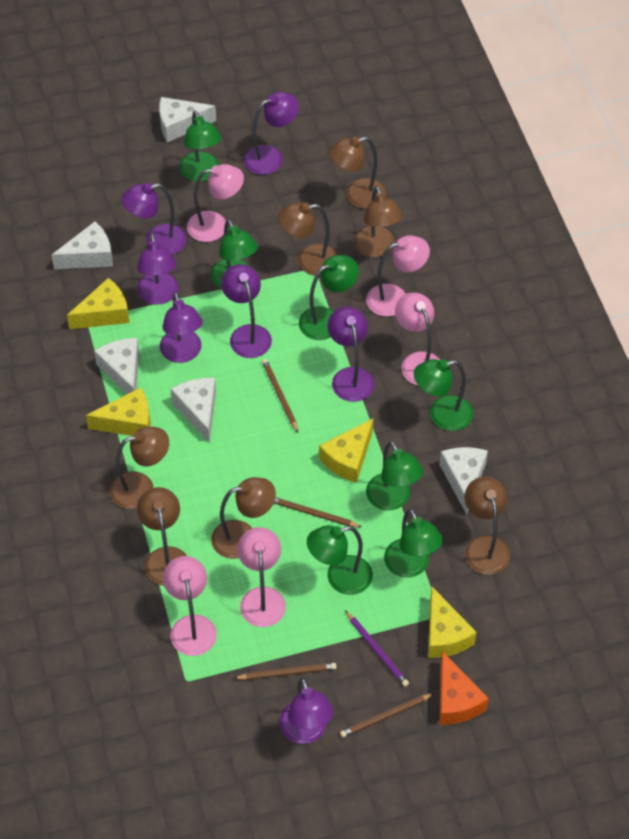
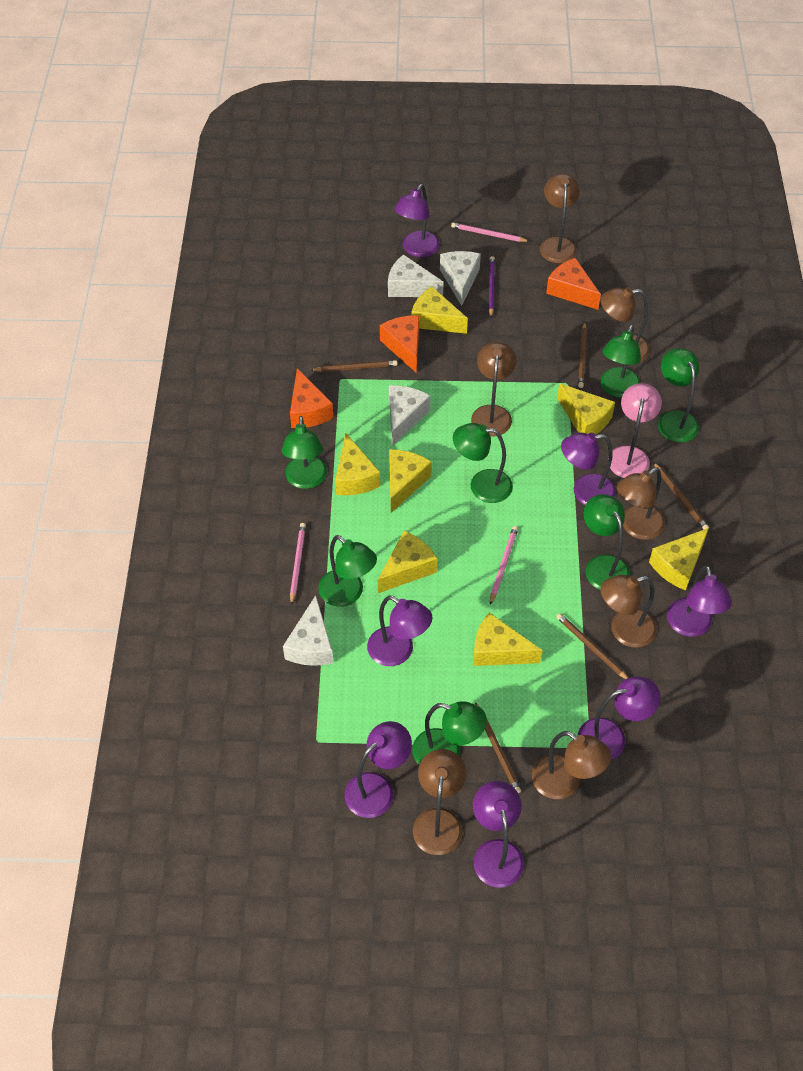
brown pencil: 4 -> 5
orange cheese: 1 -> 3
pink lamp: 5 -> 1
pink pencil: 0 -> 3
white cheese: 5 -> 4
yellow cheese: 4 -> 7

